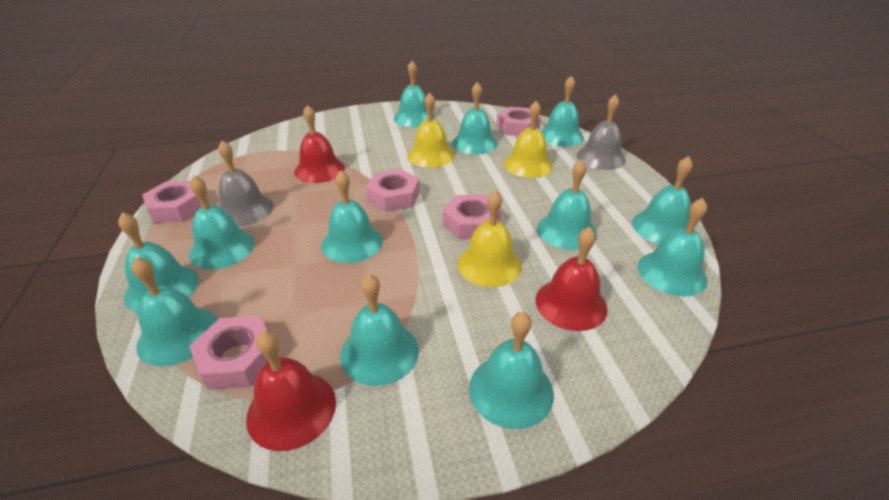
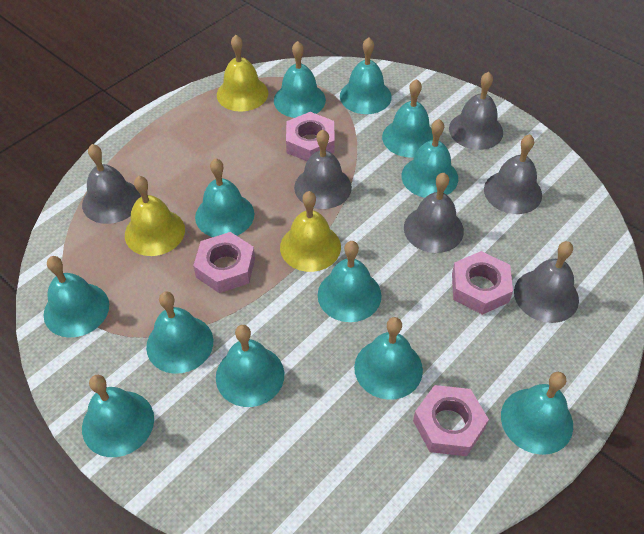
grey bell: 2 -> 6
pink nut: 5 -> 4
red bell: 3 -> 0

